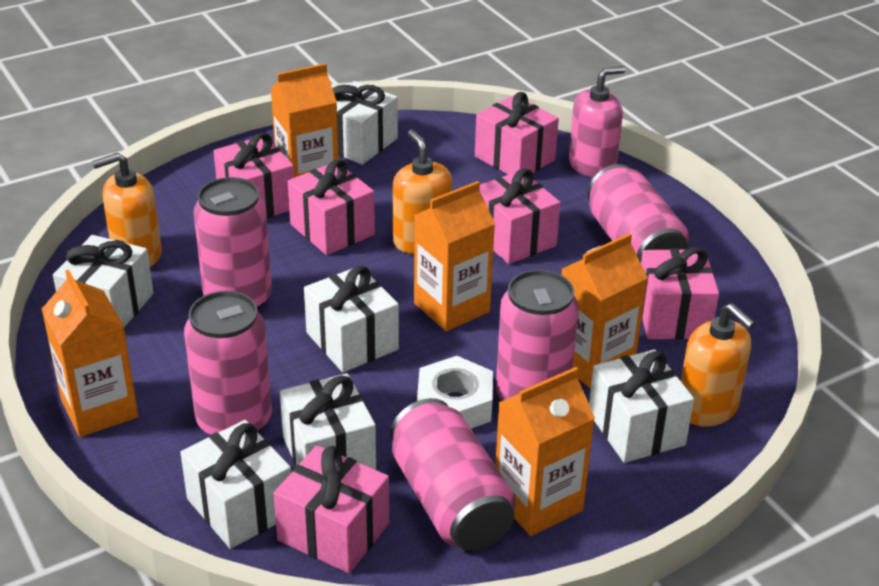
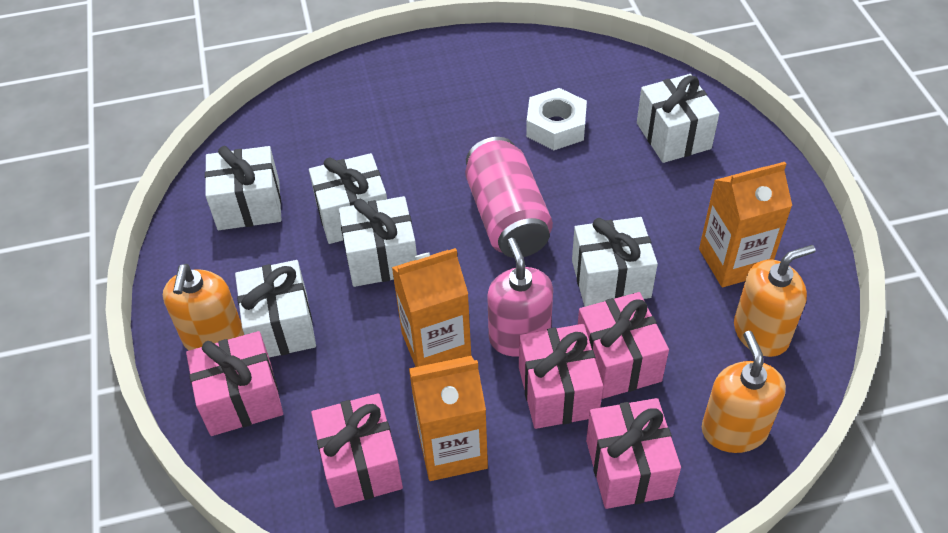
orange carton: 5 -> 3
pink can: 5 -> 1
pink gift: 6 -> 5

